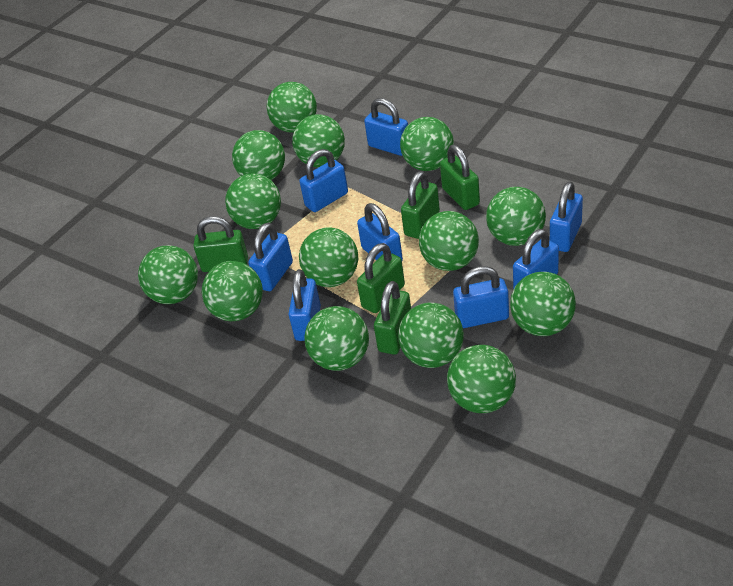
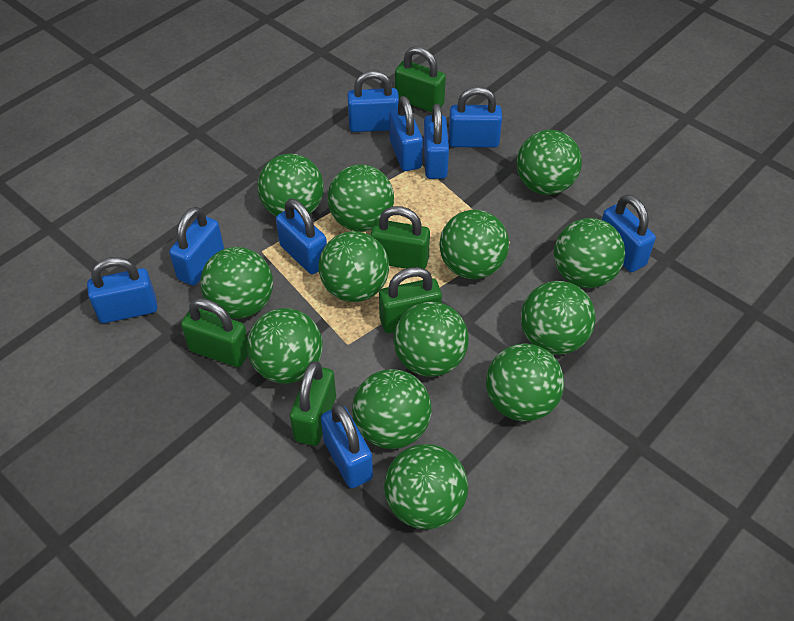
blue padlock: 8 -> 9
green ball: 14 -> 13

